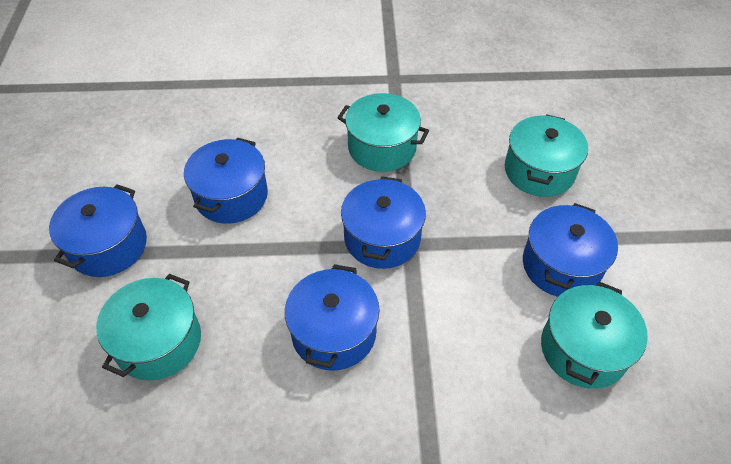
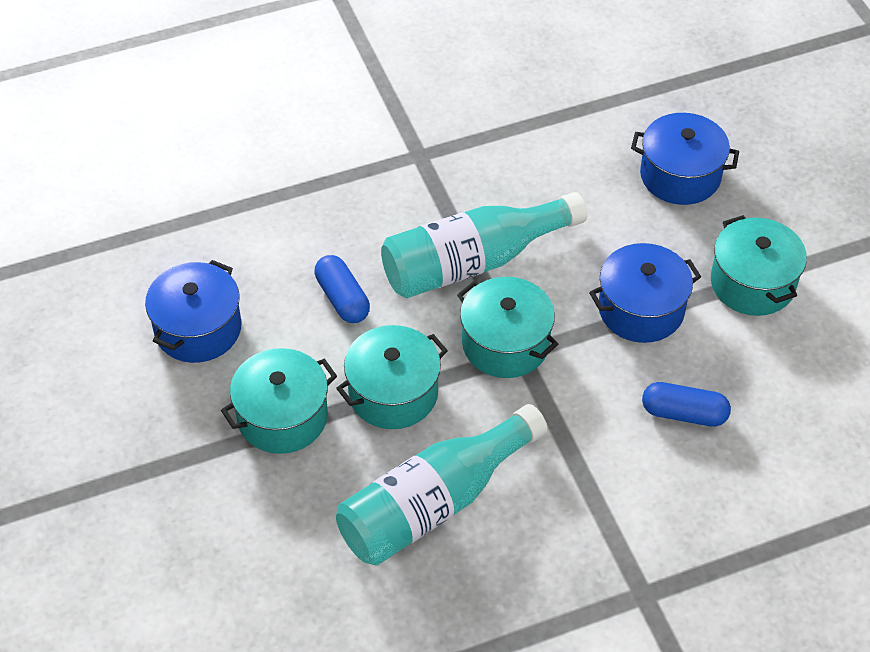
blue capsule: 0 -> 2
blue pot: 5 -> 3
turquoise bottle: 0 -> 2

